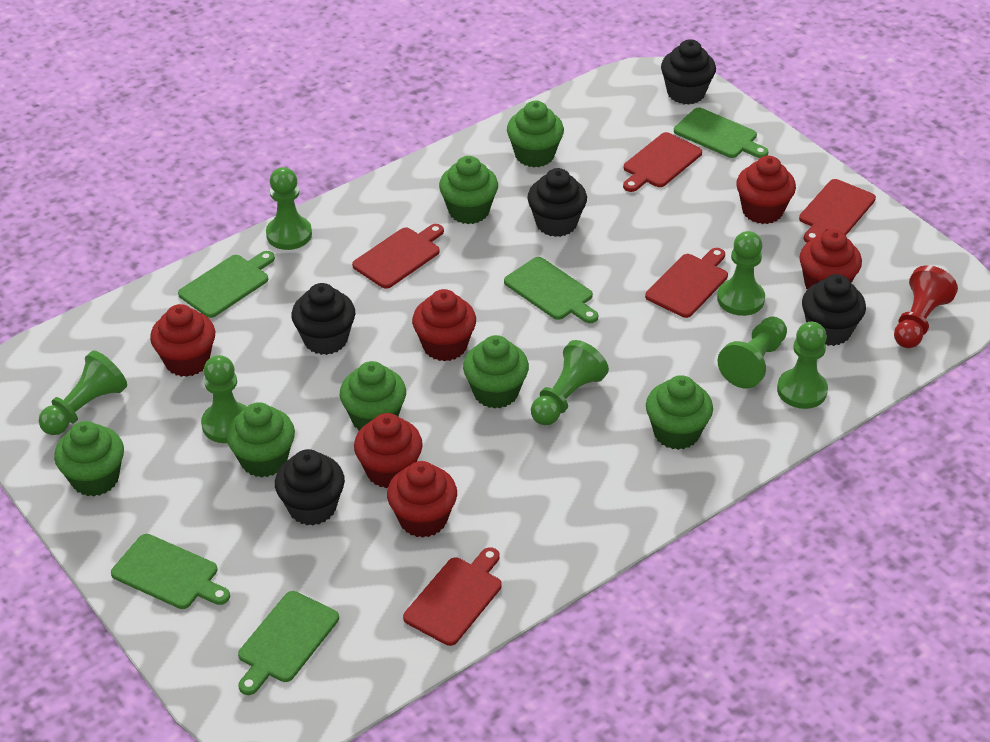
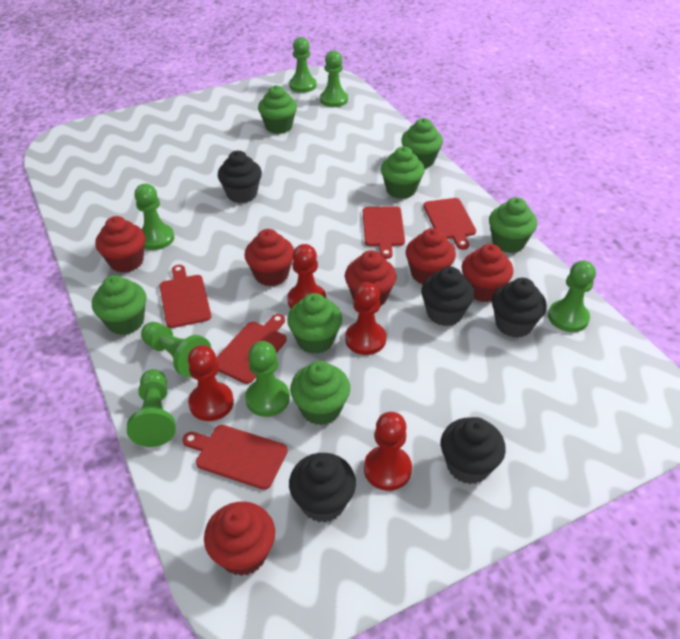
green cutting board: 5 -> 0
red pawn: 1 -> 4

